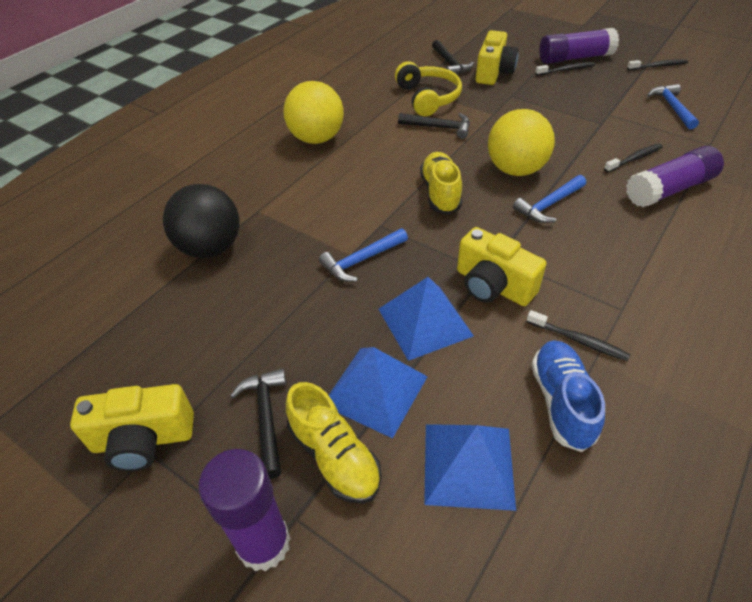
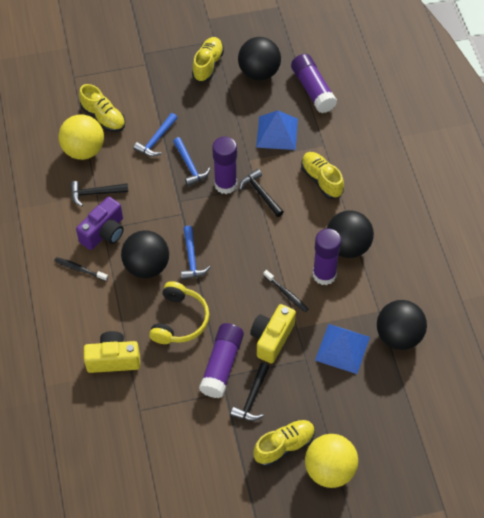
black ball: 1 -> 4
black toothbrush: 4 -> 2
blue pyramid: 3 -> 2
blue shoe: 1 -> 0
purple camera: 0 -> 1
purple glue stick: 3 -> 4
yellow camera: 3 -> 2
yellow shoe: 2 -> 4

